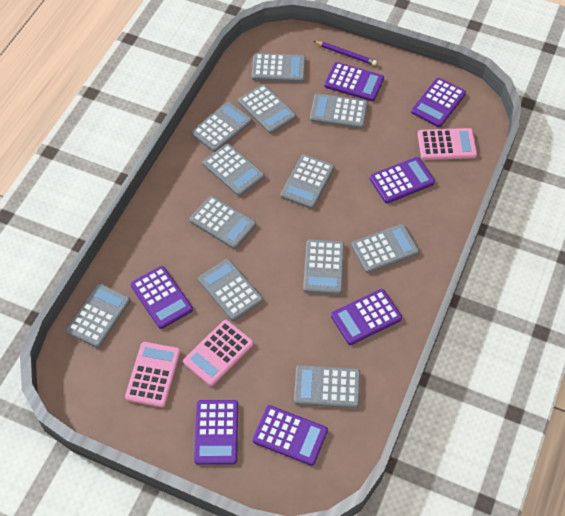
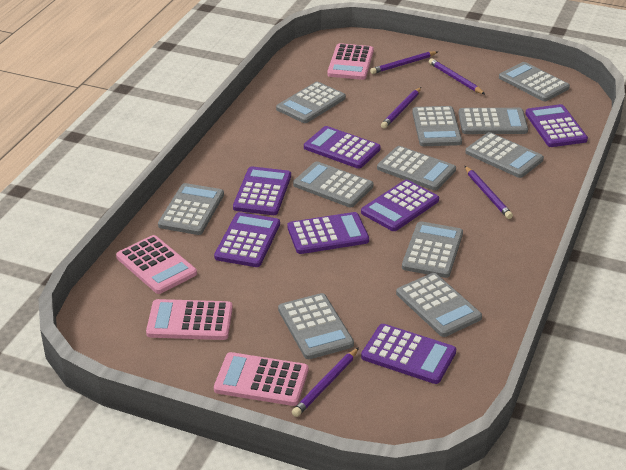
grey calculator: 12 -> 11
pink calculator: 3 -> 4
purple pencil: 1 -> 5

